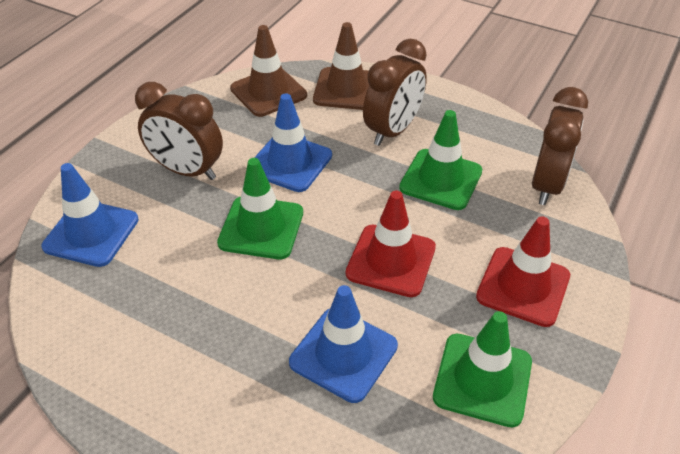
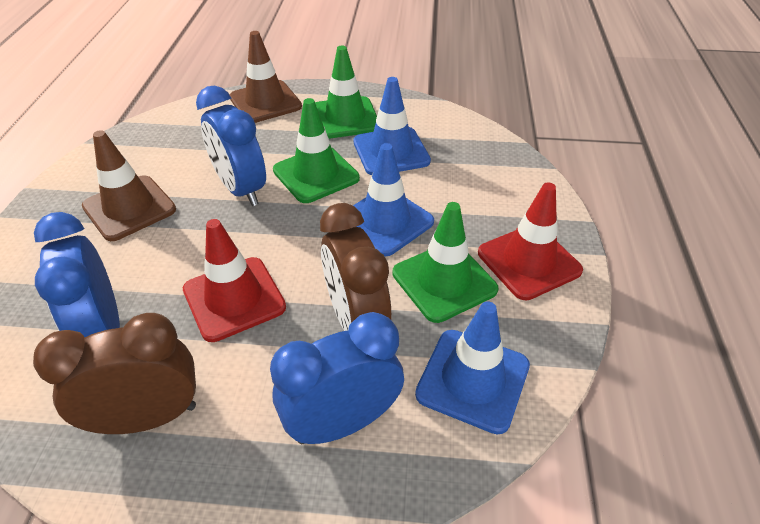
blue clock: 0 -> 3
brown clock: 3 -> 2

